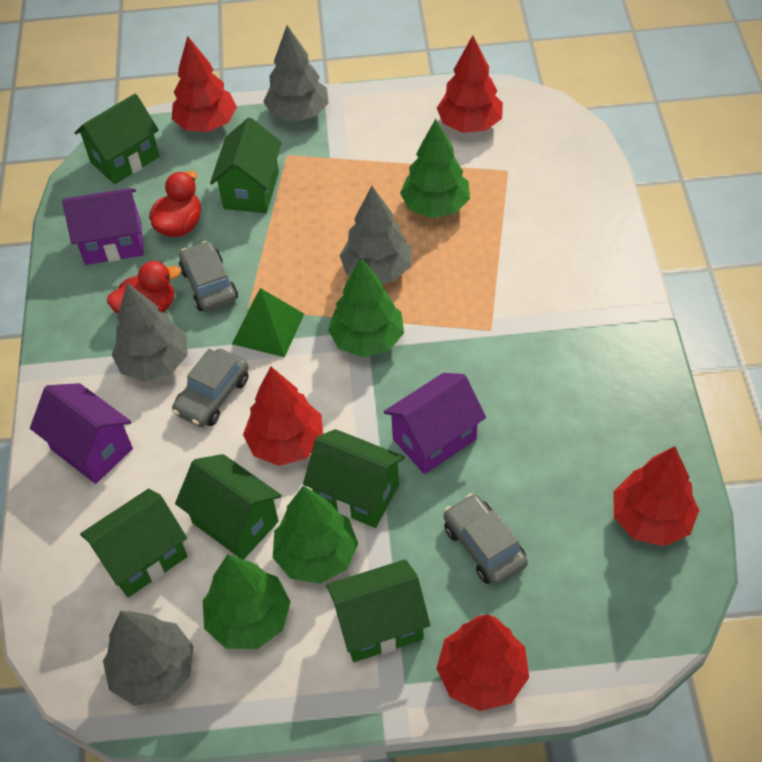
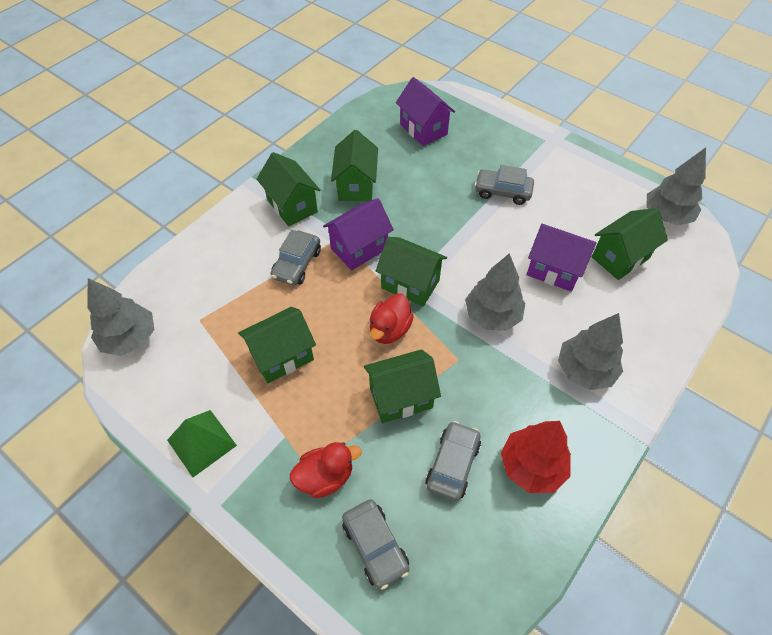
green tree: 4 -> 0
grey car: 3 -> 4
red tree: 5 -> 1

